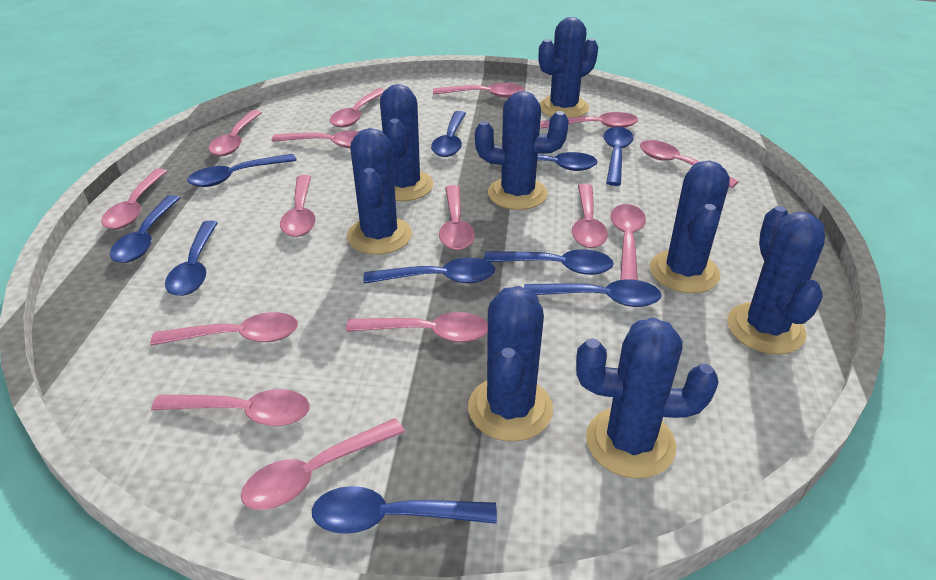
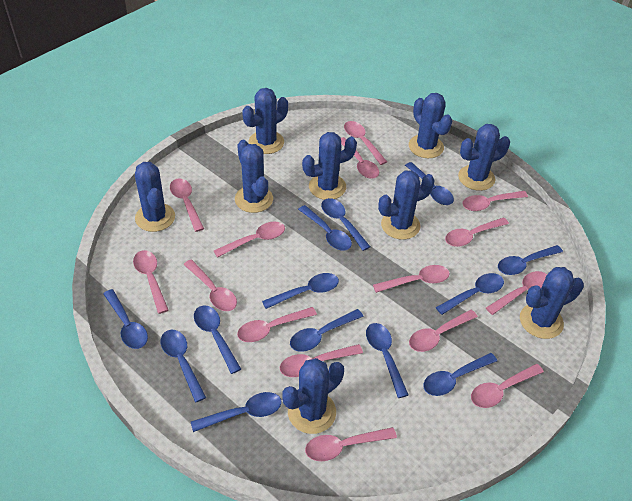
blue cactus: 8 -> 9
blue spoon: 10 -> 13

